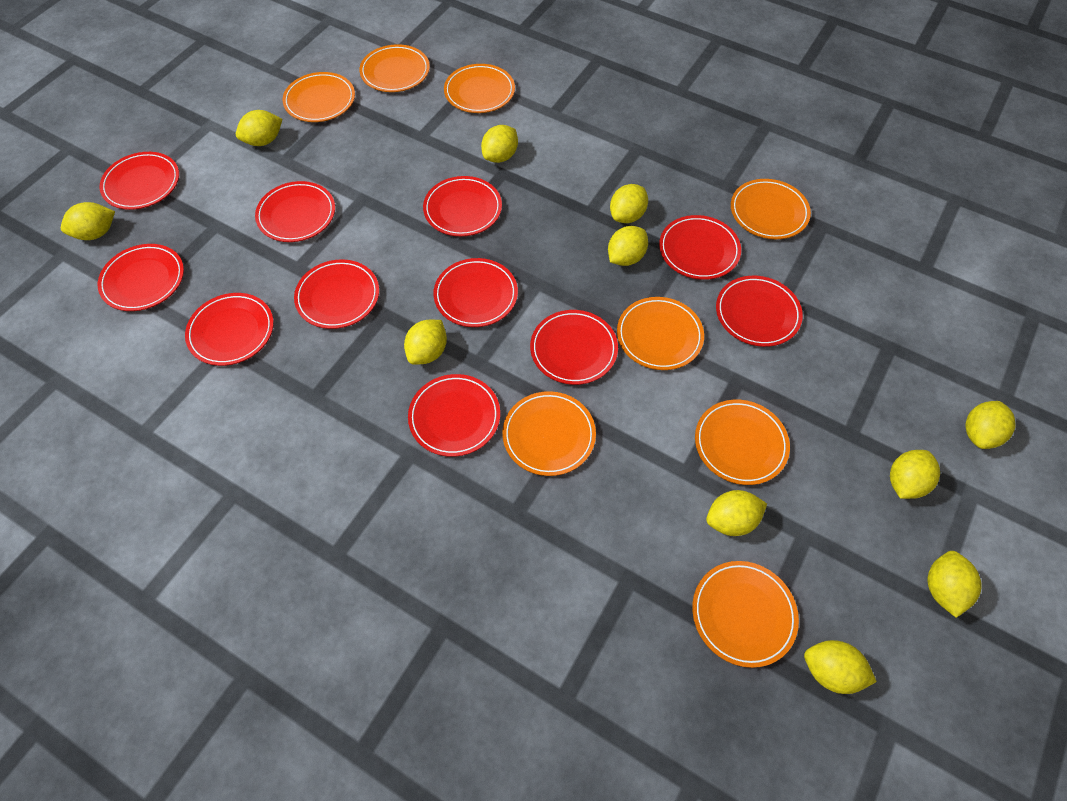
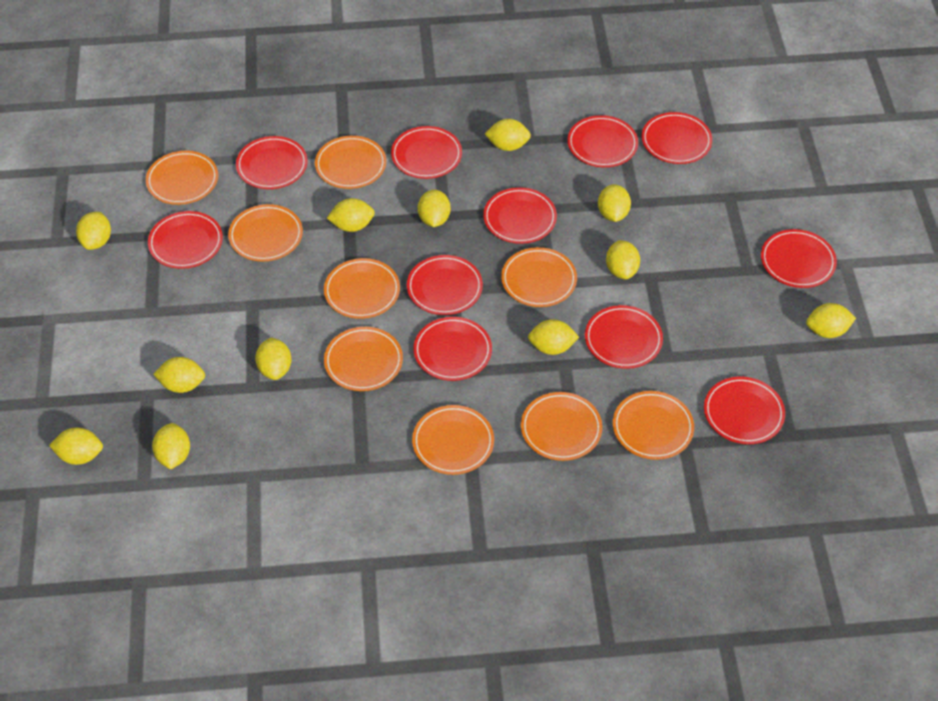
orange plate: 8 -> 9
yellow lemon: 11 -> 12

